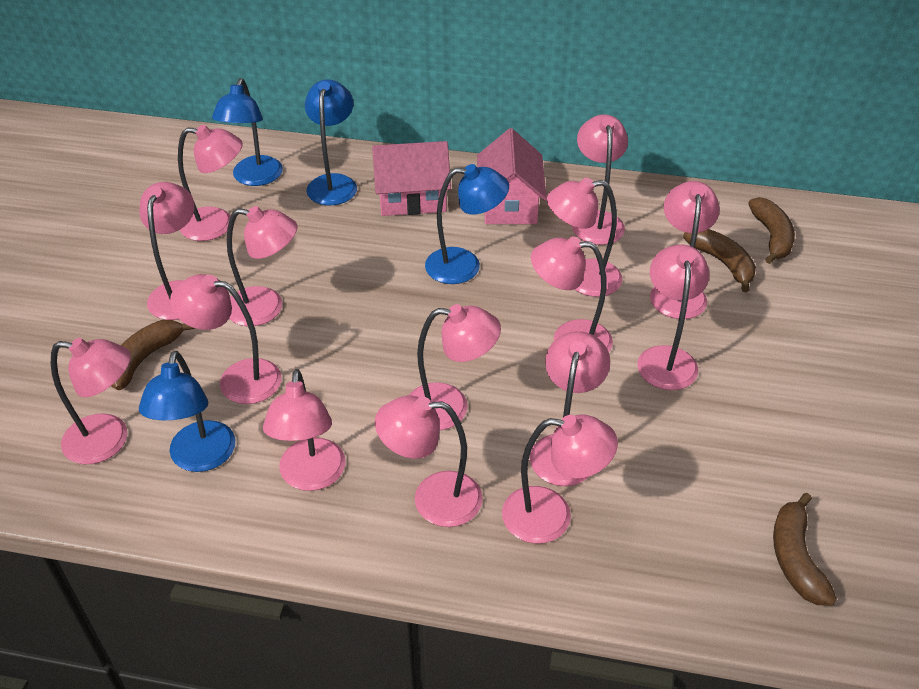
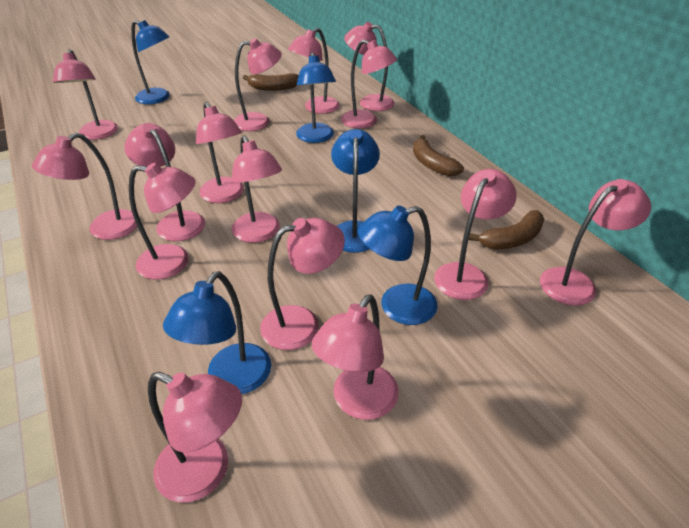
blue lamp: 4 -> 5
brown banana: 4 -> 3
pink house: 2 -> 0

